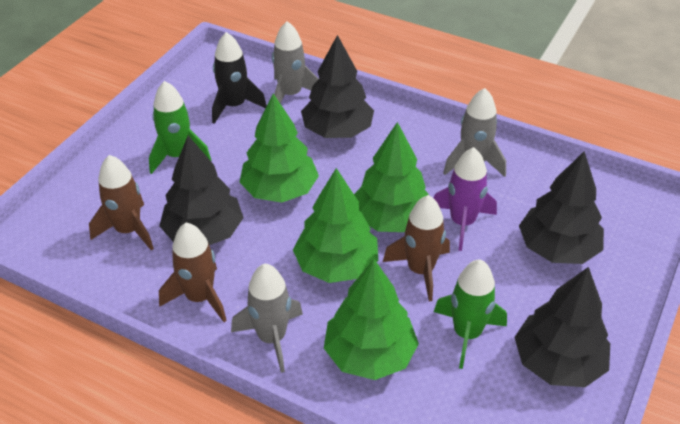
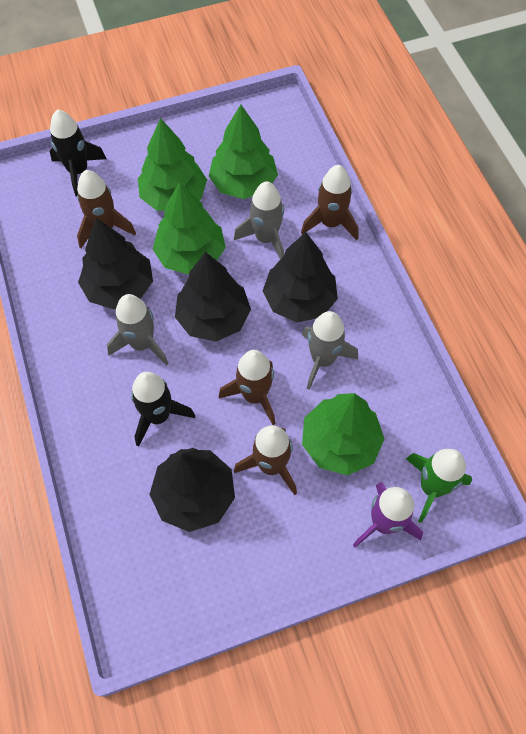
black rocket: 1 -> 2
brown rocket: 3 -> 4
green rocket: 2 -> 1

